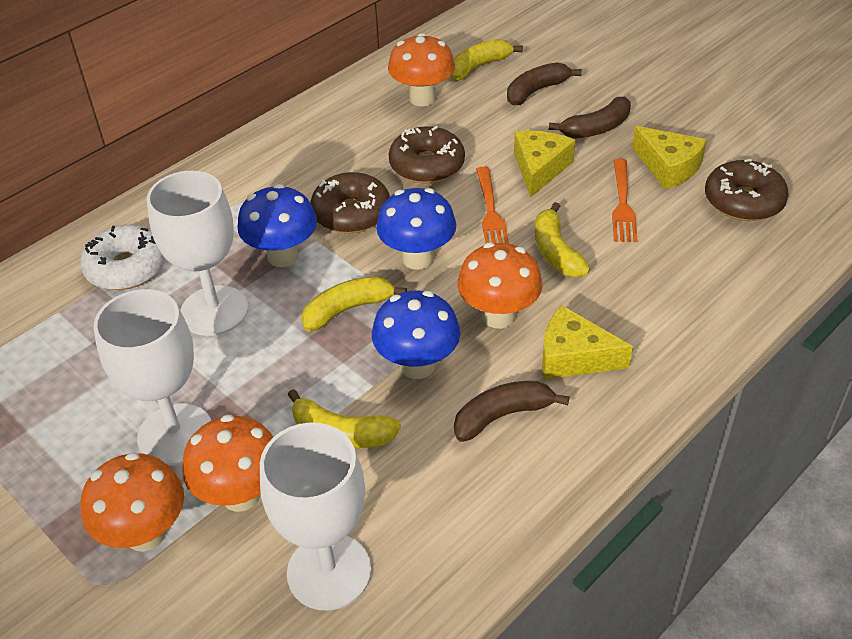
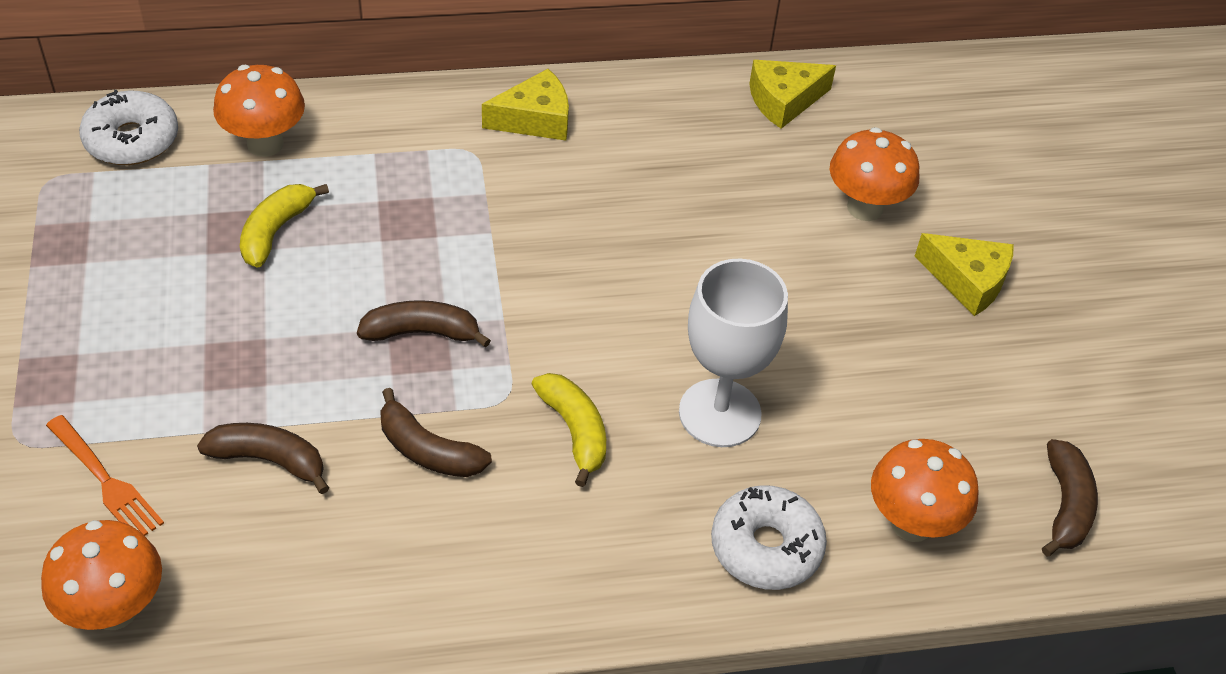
blue mushroom: 3 -> 0
brown banana: 3 -> 4
brown donut: 3 -> 0
orange fork: 2 -> 1
white donut: 1 -> 2
white goblet: 3 -> 1
yellow banana: 4 -> 2

